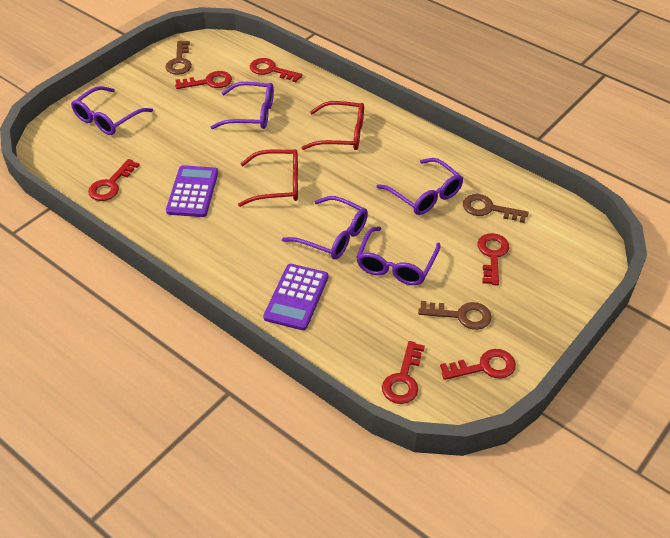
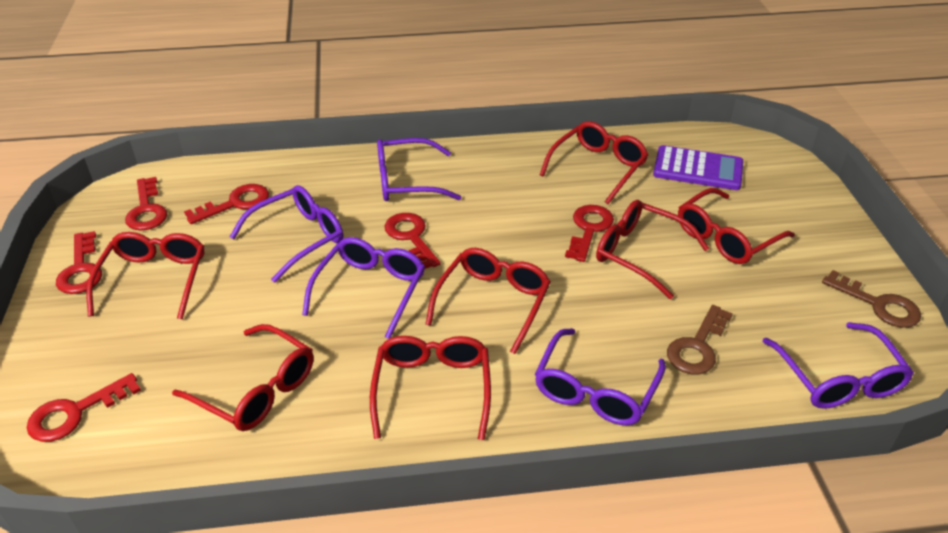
brown key: 3 -> 2
purple calculator: 2 -> 1
red glasses: 2 -> 7

